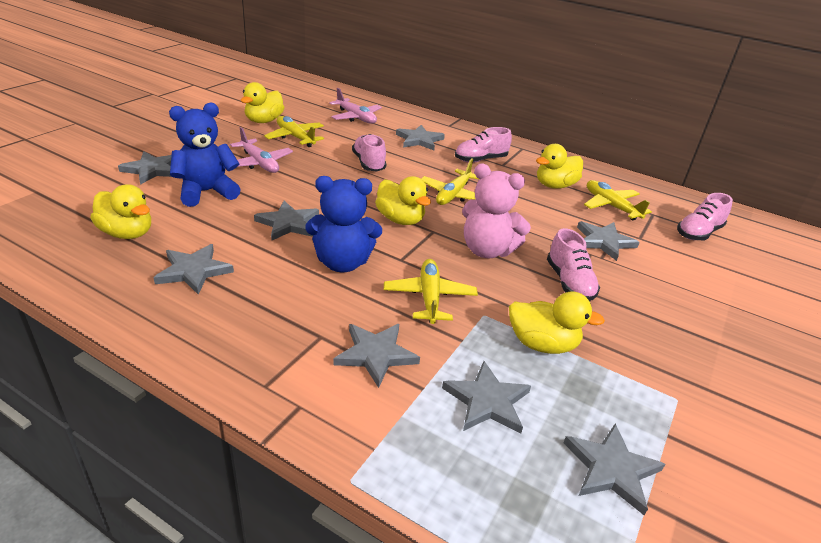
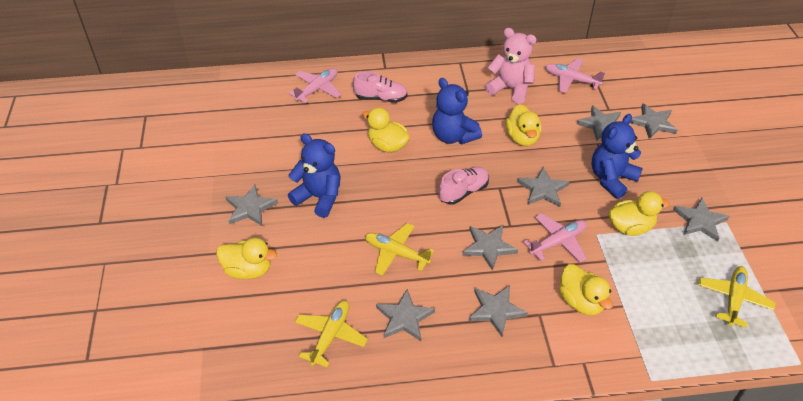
blue teddy bear: 2 -> 3
pink plane: 2 -> 3
pink shoe: 4 -> 2
yellow plane: 4 -> 3

